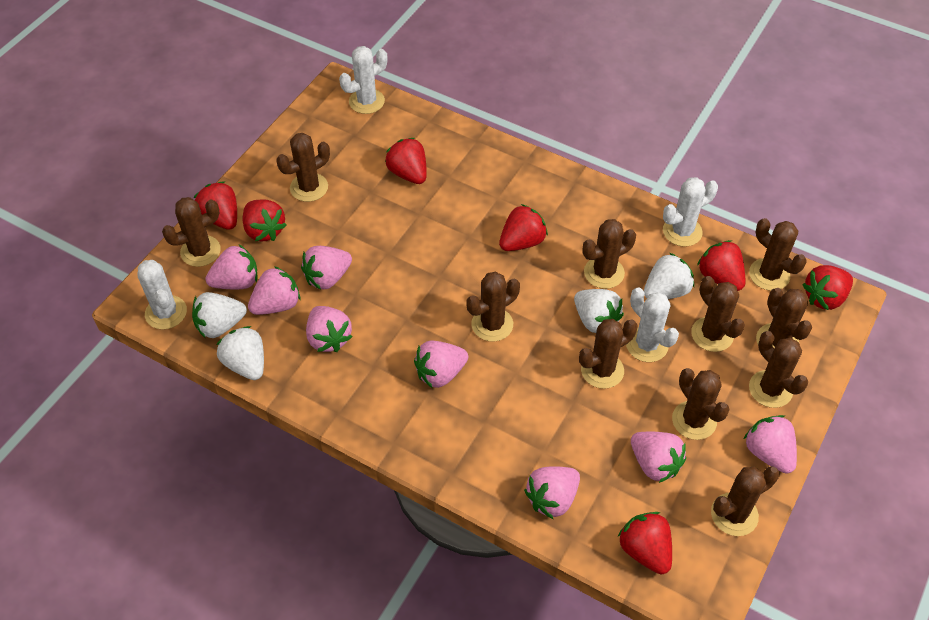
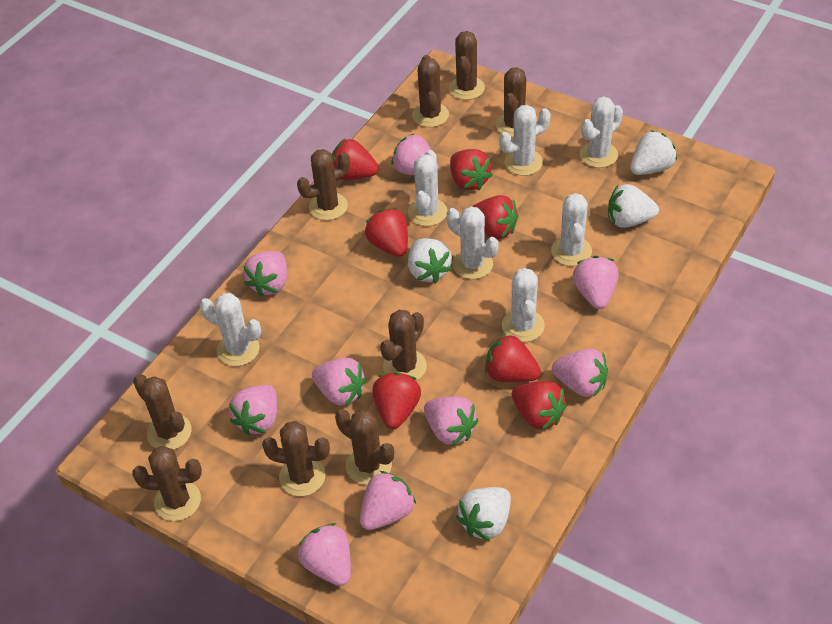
brown cactus: 11 -> 9
pink strawberry: 8 -> 9
white cactus: 4 -> 7

